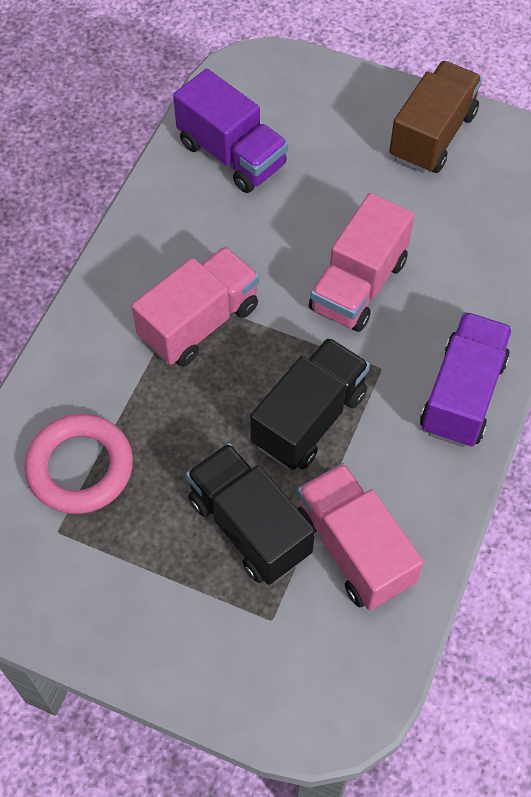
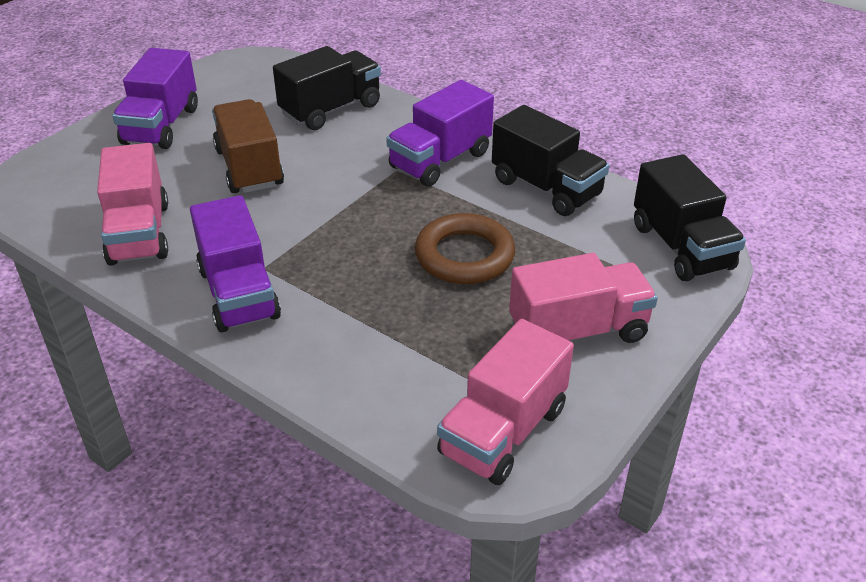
black truck: 2 -> 3
brown ring: 0 -> 1
pink ring: 1 -> 0
purple truck: 2 -> 3

